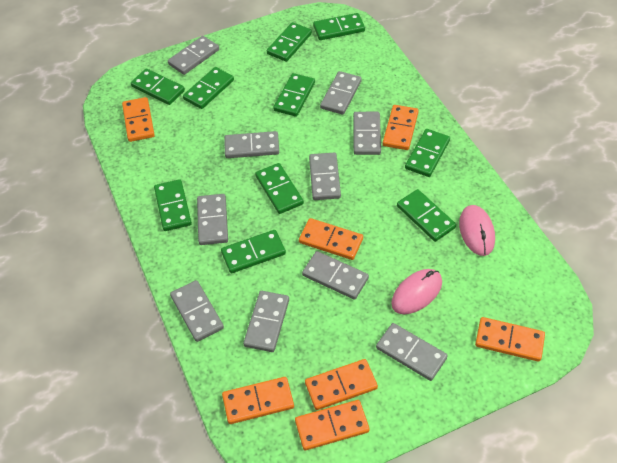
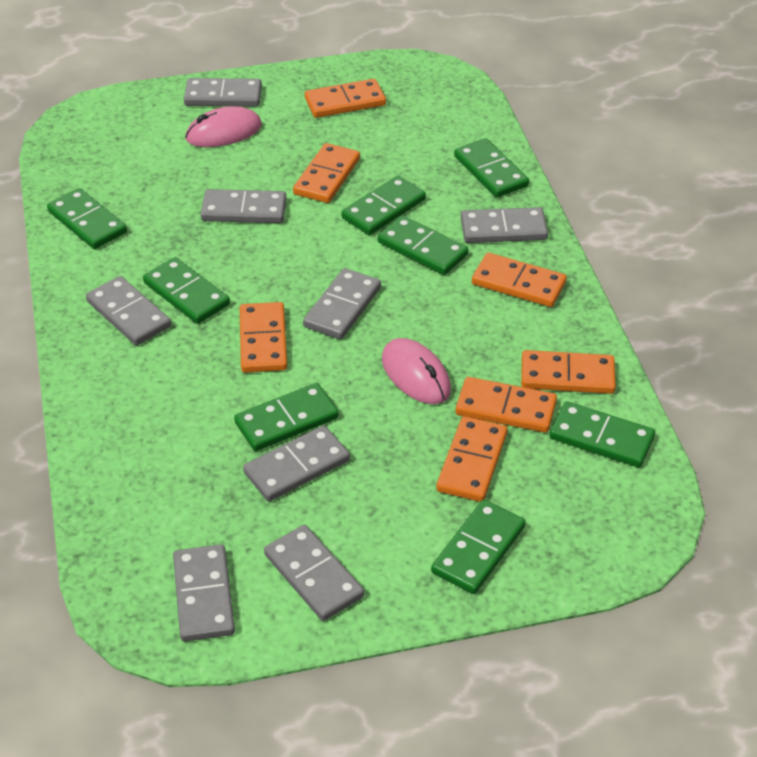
green domino: 10 -> 8
grey domino: 10 -> 8

